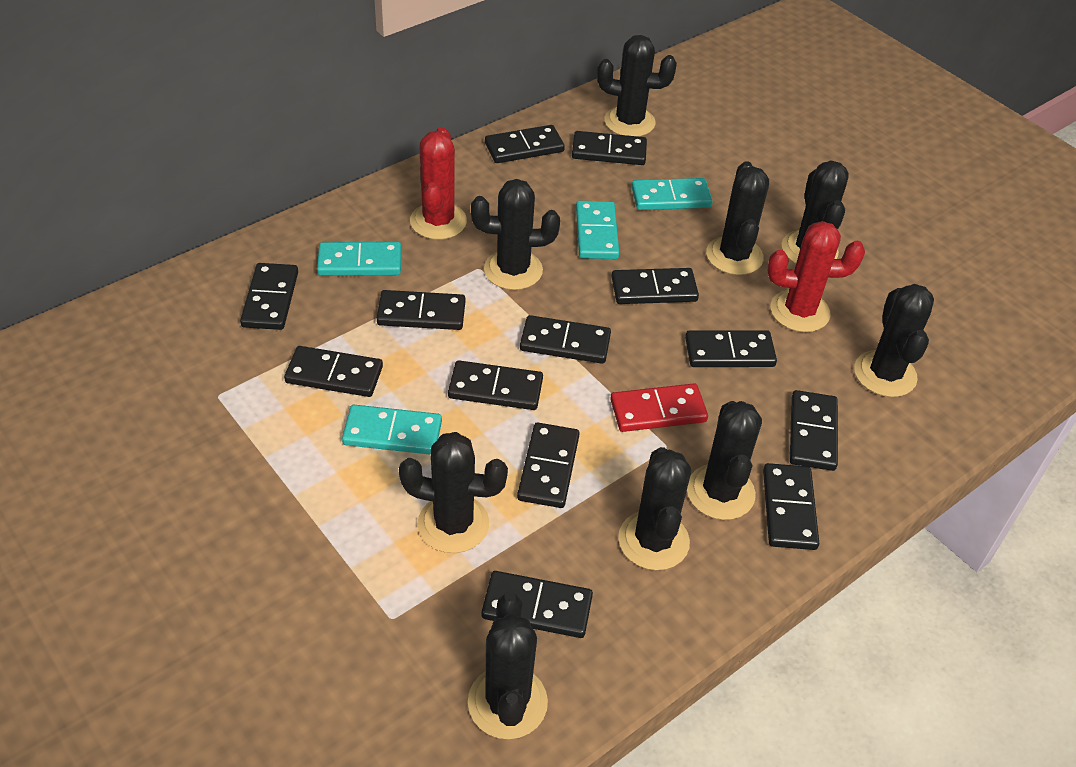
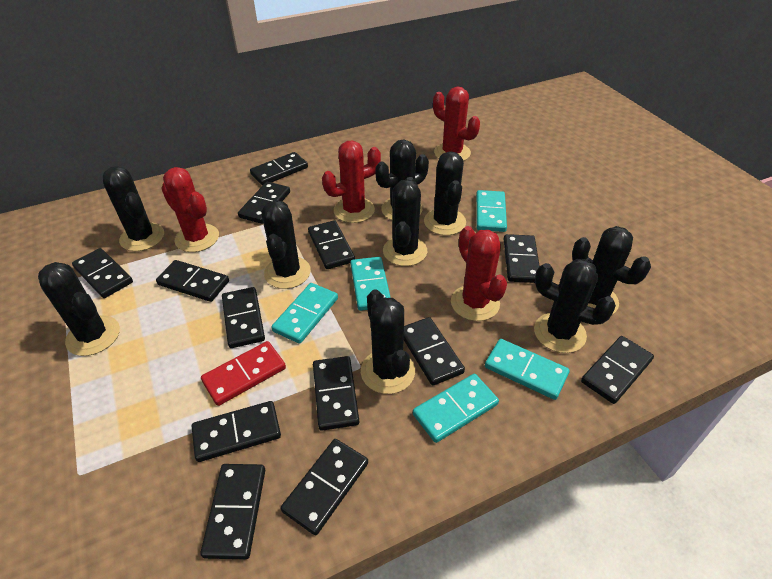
red cactus: 2 -> 4
turquoise domino: 4 -> 5

